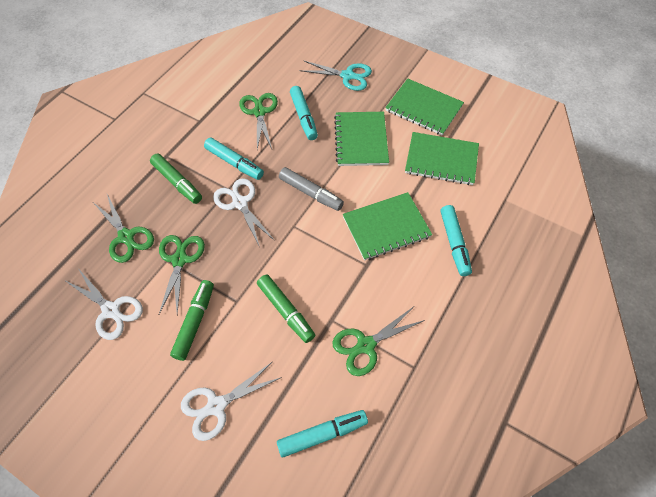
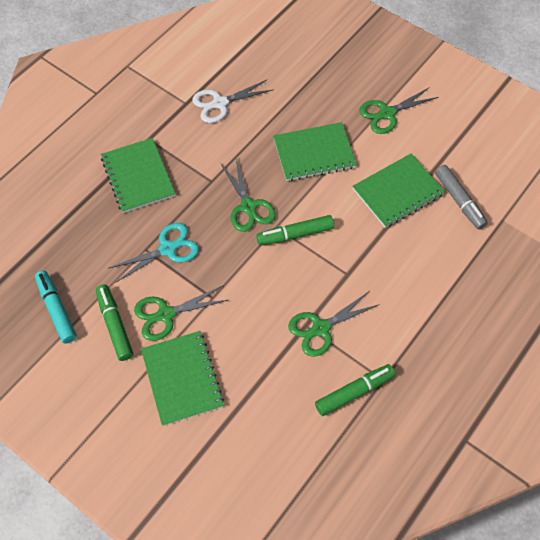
turquoise marker: 4 -> 1
white scissors: 3 -> 1

